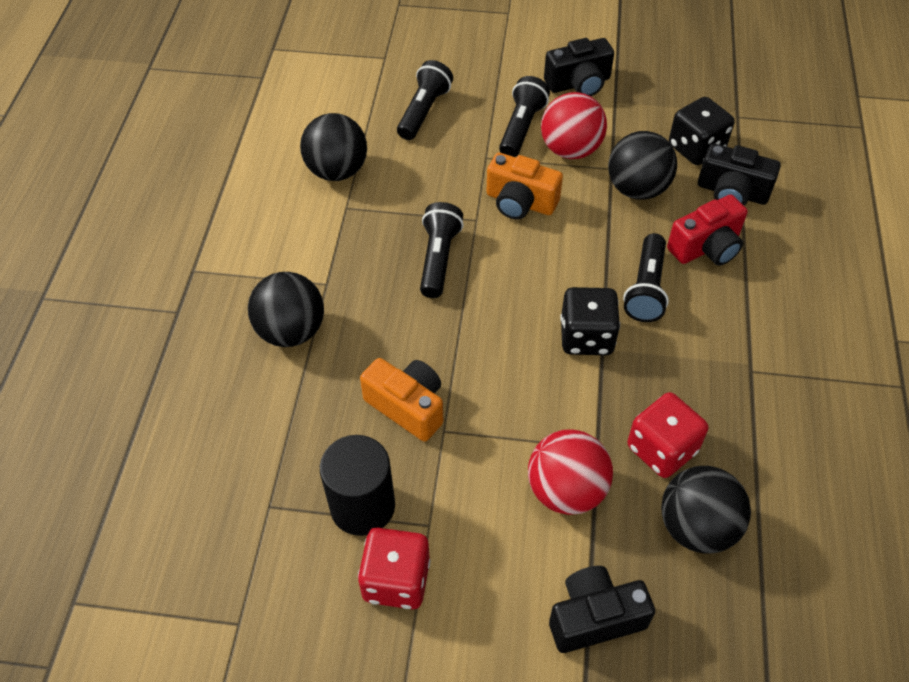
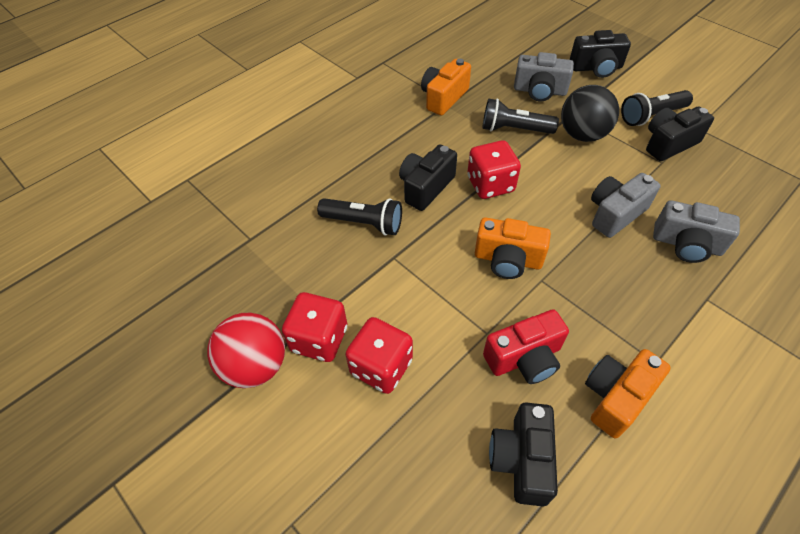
black ball: 4 -> 1
black camera: 3 -> 4
black cylinder: 1 -> 0
black dice: 2 -> 0
black flashlight: 4 -> 3
grey camera: 0 -> 3
orange camera: 2 -> 3
red ball: 2 -> 1
red dice: 2 -> 3

